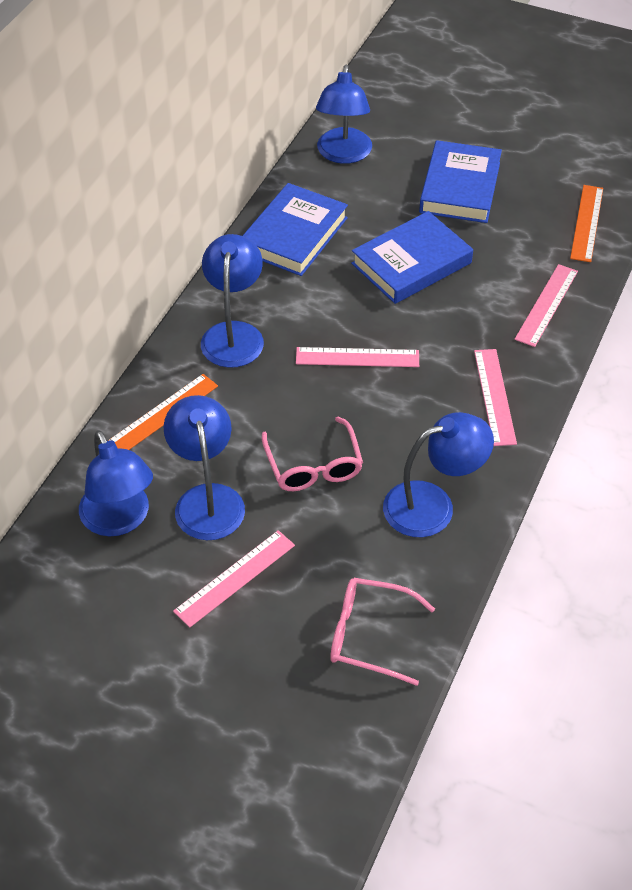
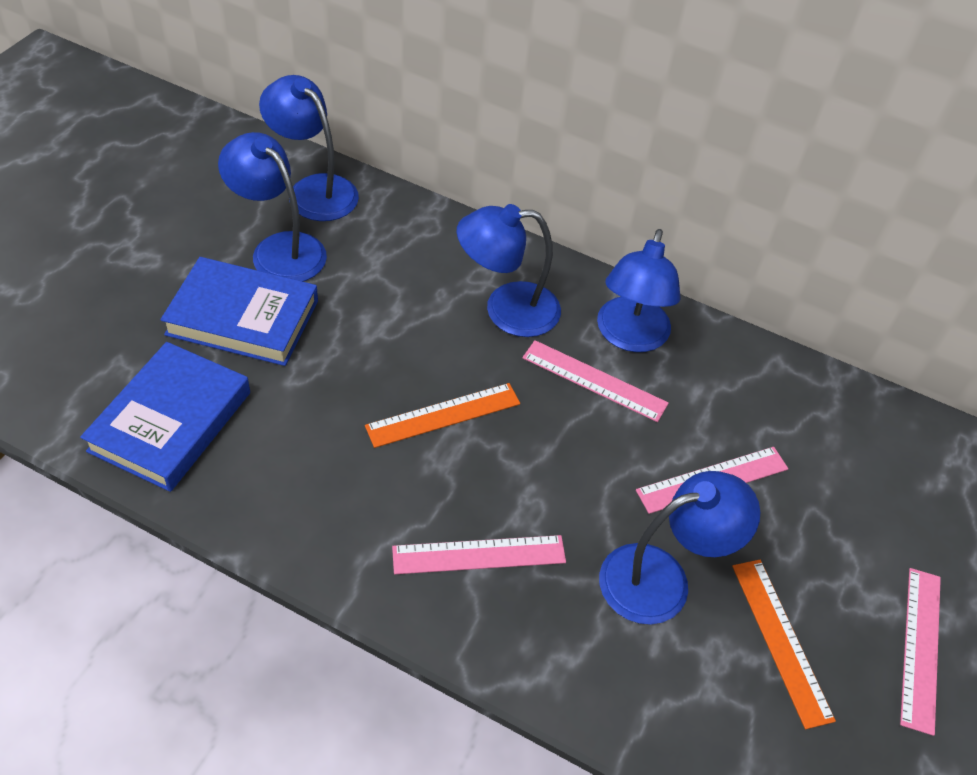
blue book: 3 -> 2
pink glasses: 2 -> 0

